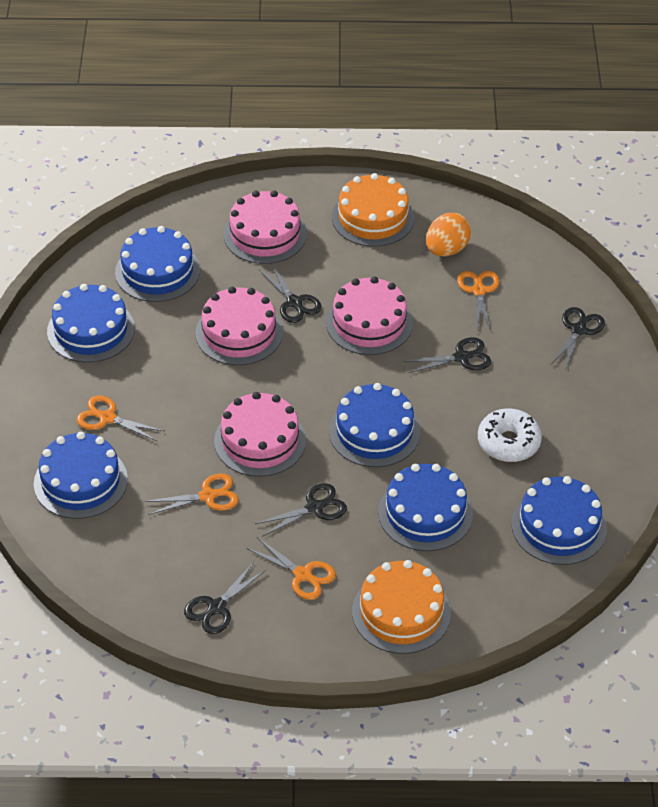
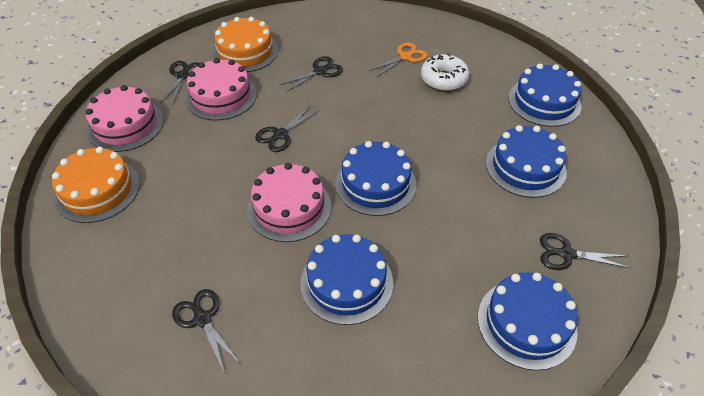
blue cake: 6 -> 5
orange egg: 1 -> 0
orange scissors: 4 -> 1
pink cake: 4 -> 3

